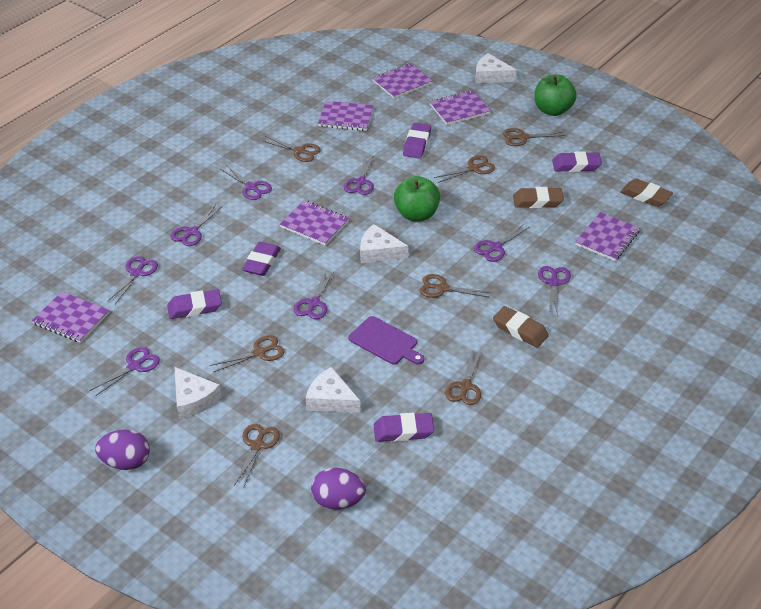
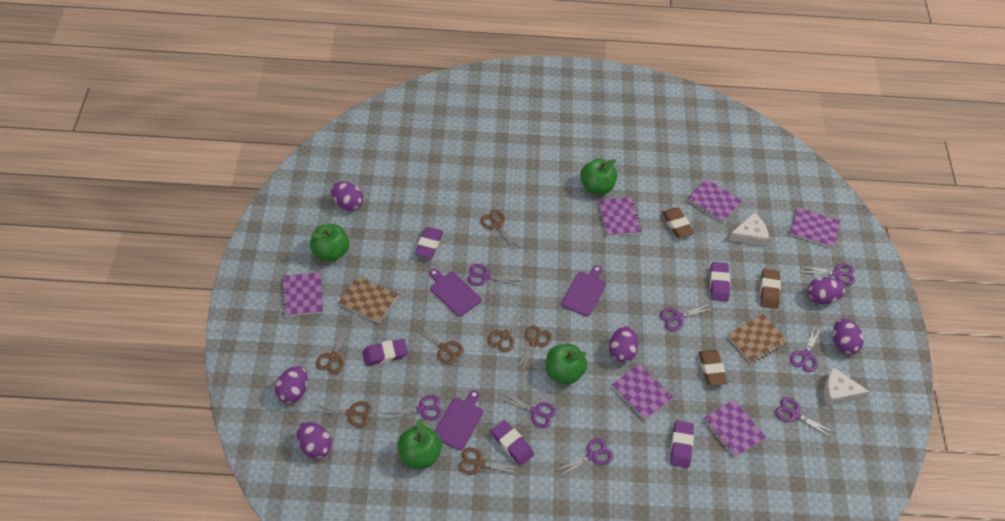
brown notebook: 0 -> 2
green apple: 2 -> 4
purple cutting board: 1 -> 3
purple egg: 2 -> 6
white cheese: 4 -> 2

